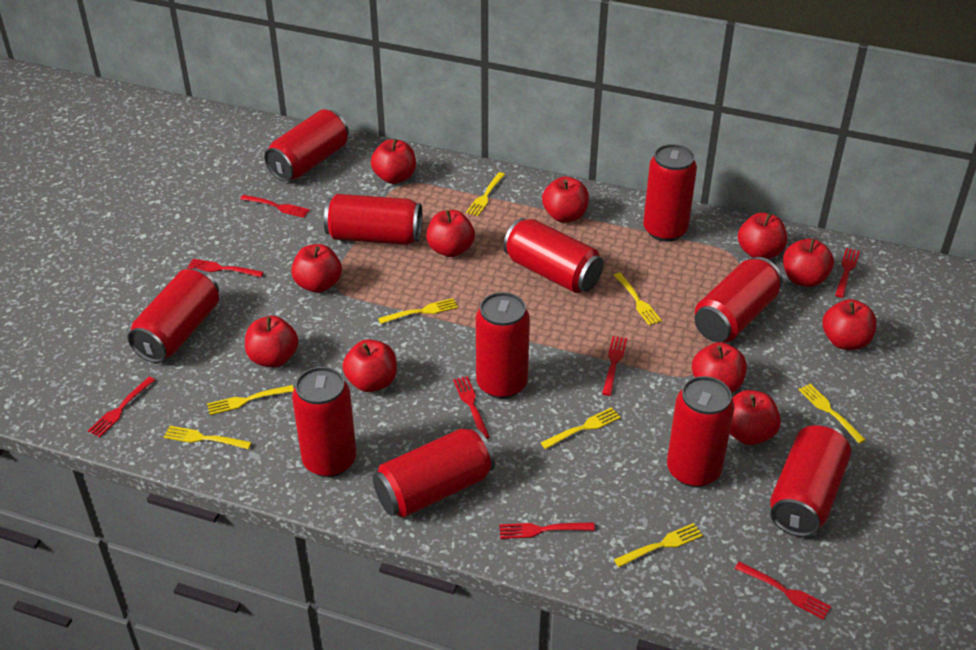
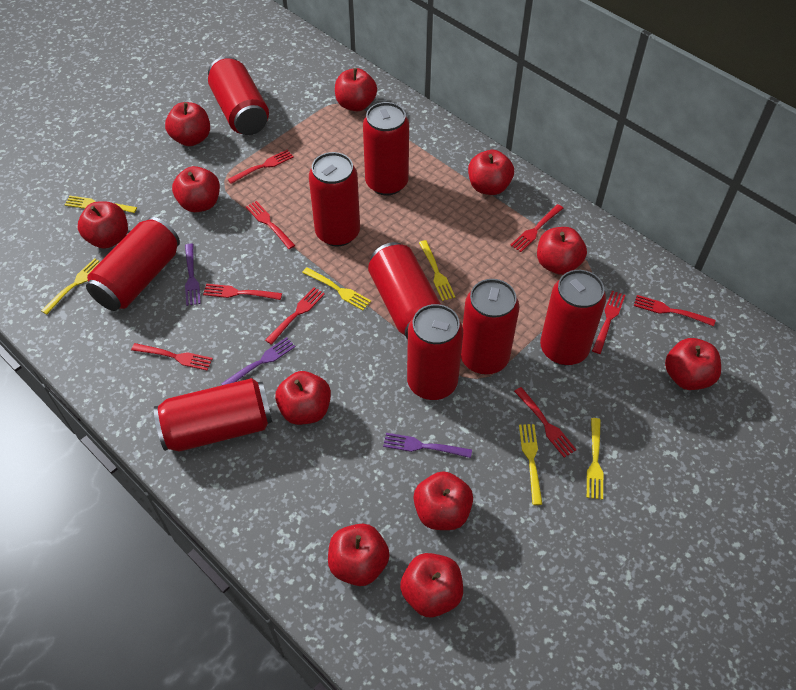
purple fork: 0 -> 3
red can: 11 -> 9
red fork: 8 -> 9
yellow fork: 8 -> 6

